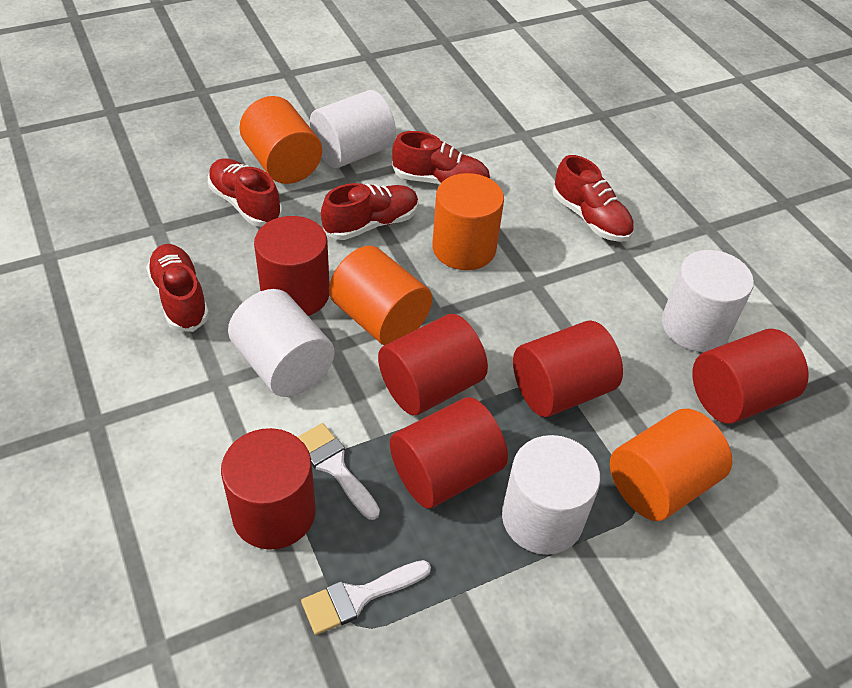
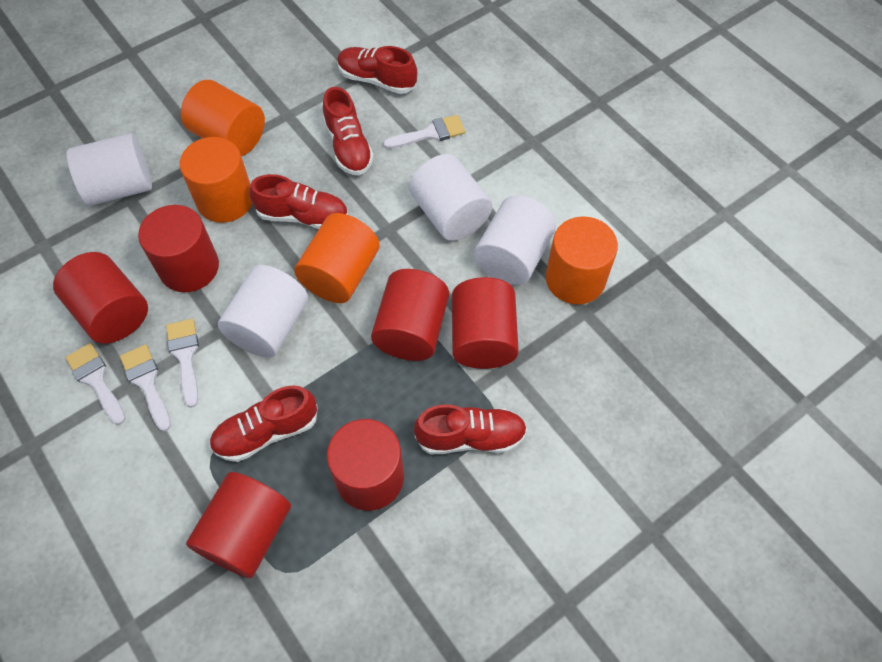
white brush: 2 -> 4

